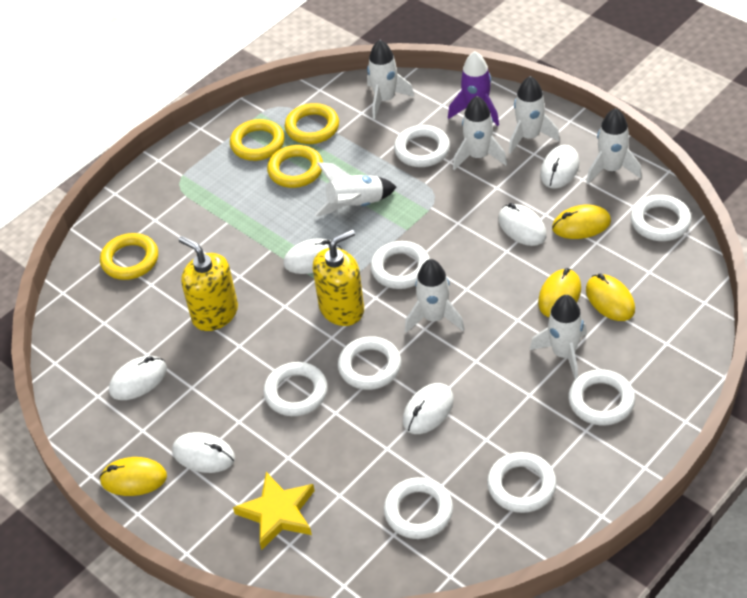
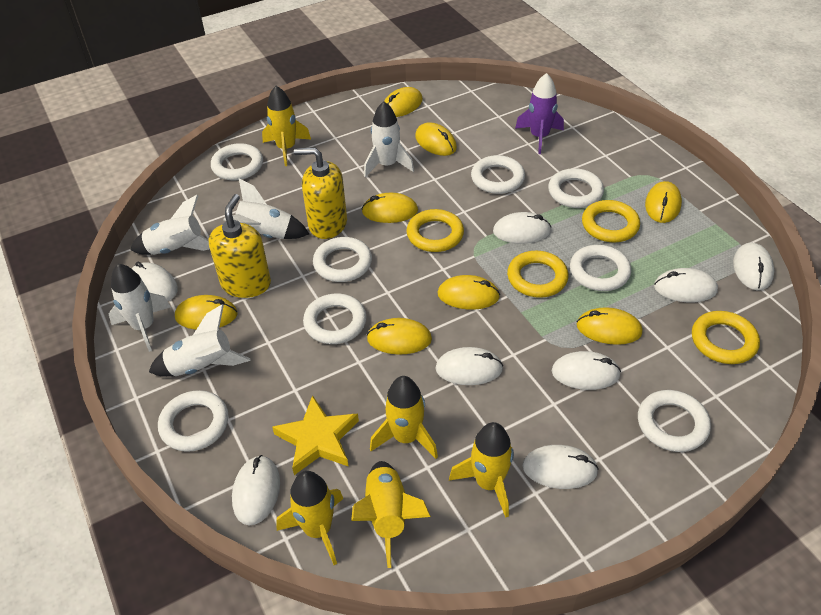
white mouse: 6 -> 8
white rocket: 7 -> 5
yellow mouse: 4 -> 8
yellow rocket: 0 -> 5

